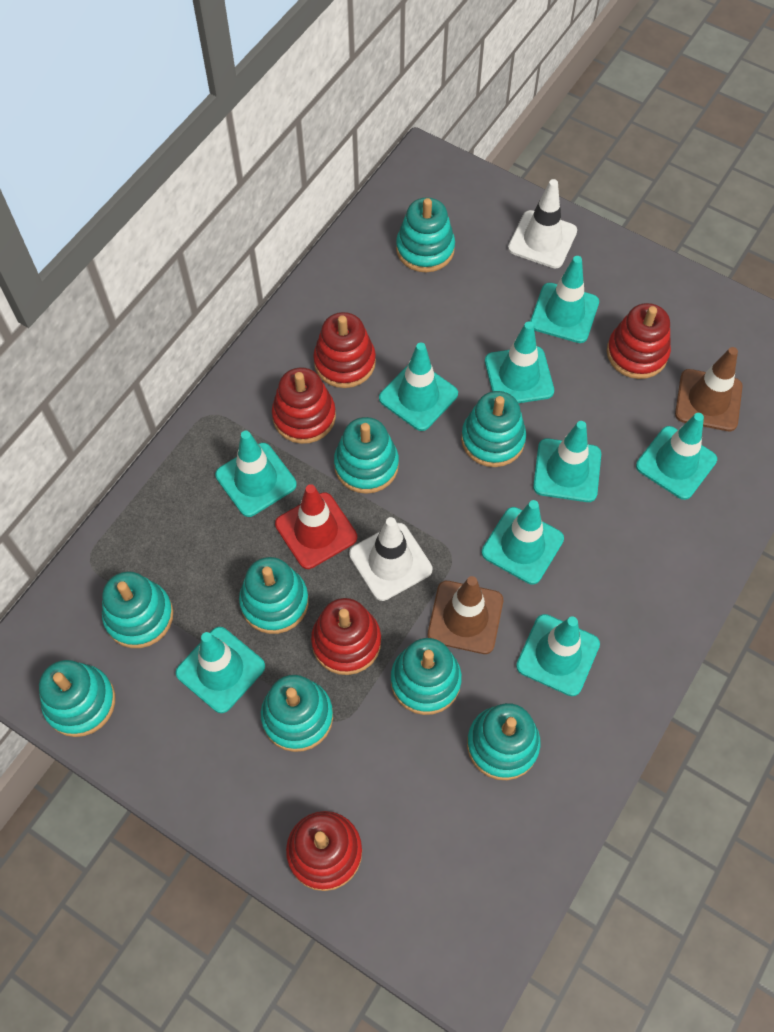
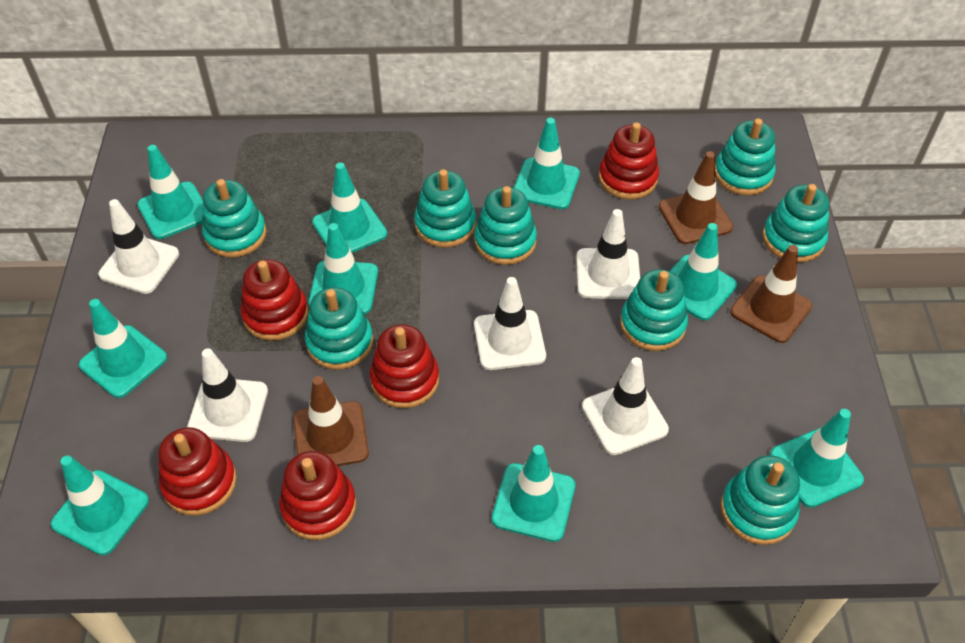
brown traffic cone: 2 -> 3
red traffic cone: 1 -> 0
turquoise stacking toy: 9 -> 8
white traffic cone: 2 -> 5

